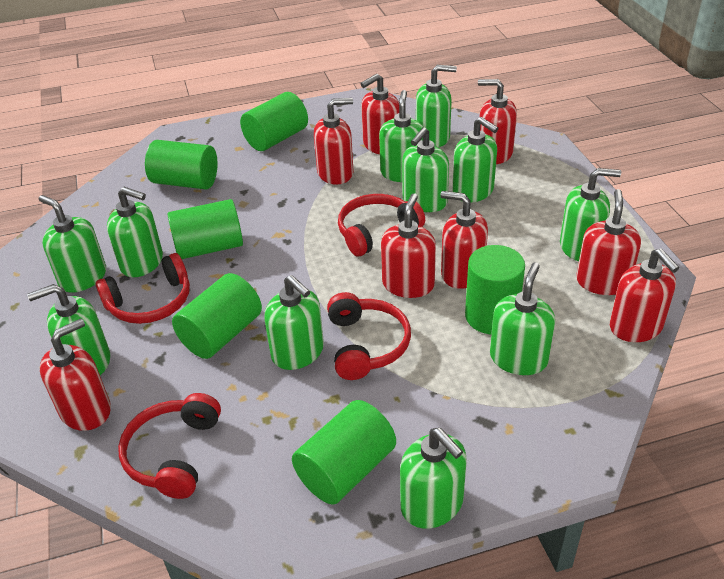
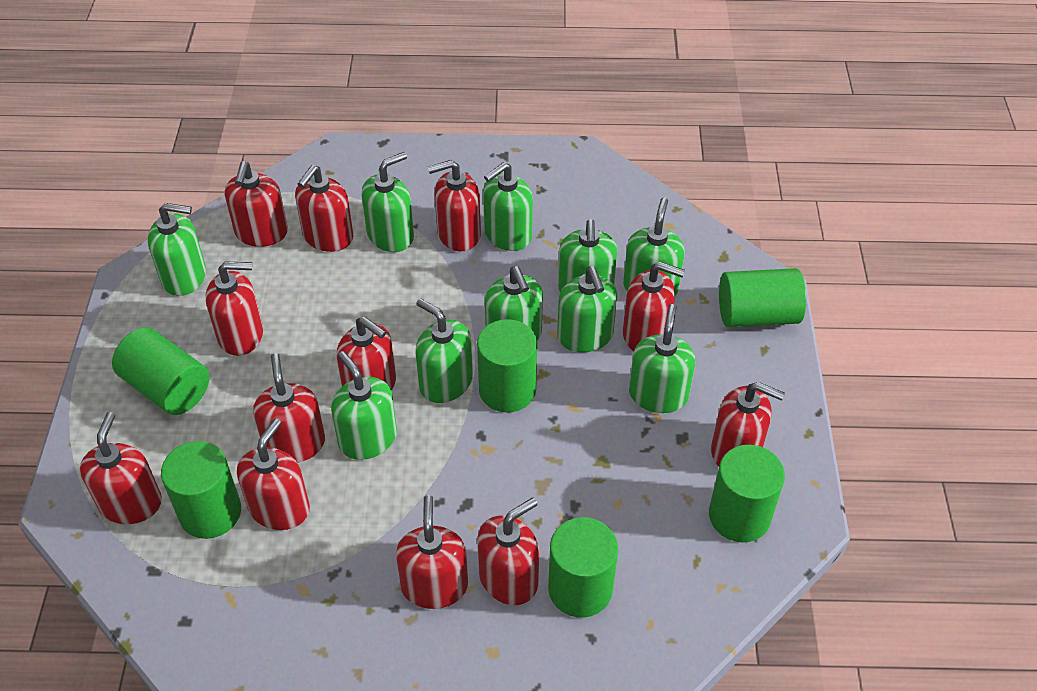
green soap dispenser: 11 -> 10
red headphones: 4 -> 0
red soap dispenser: 8 -> 12

